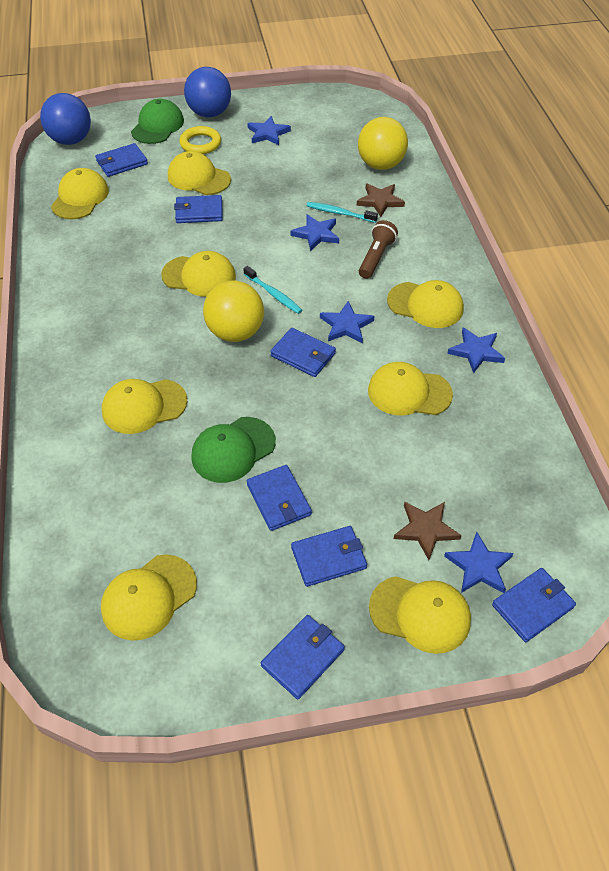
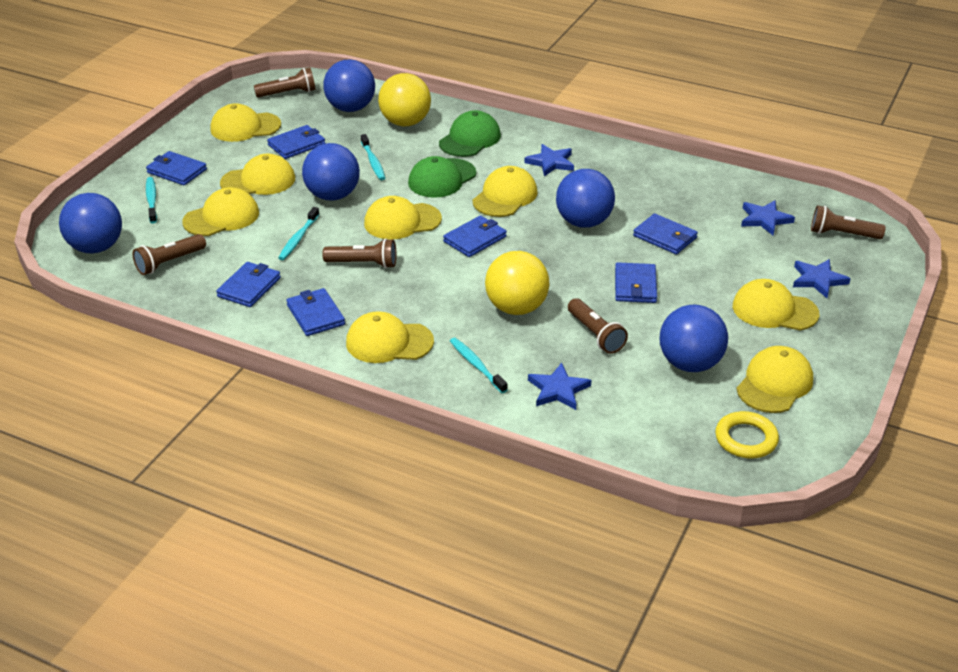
blue ball: 2 -> 5
blue star: 5 -> 4
brown flashlight: 1 -> 5
brown star: 2 -> 0
turquoise toothbrush: 2 -> 4

